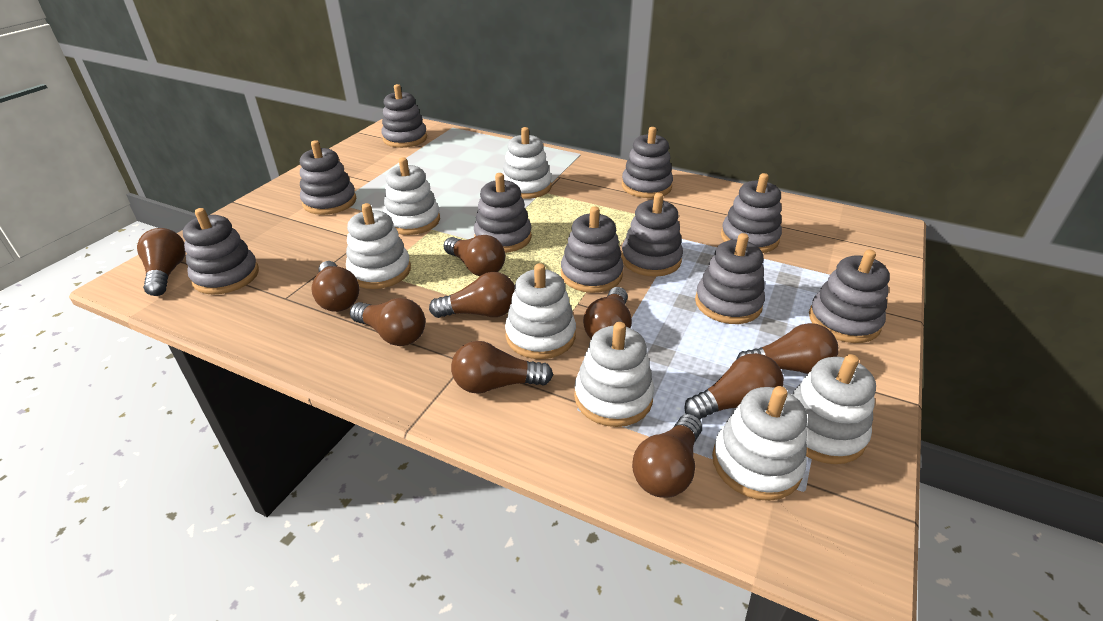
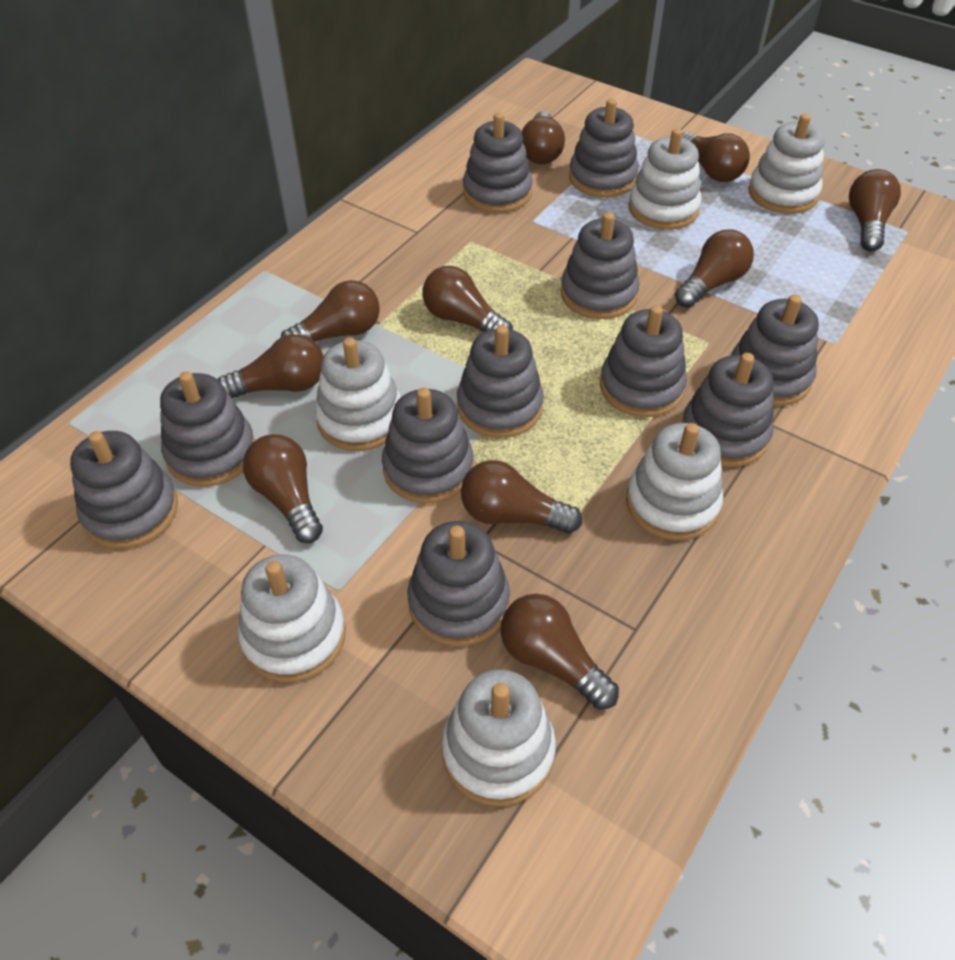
grey stacking toy: 10 -> 11
white stacking toy: 7 -> 6

